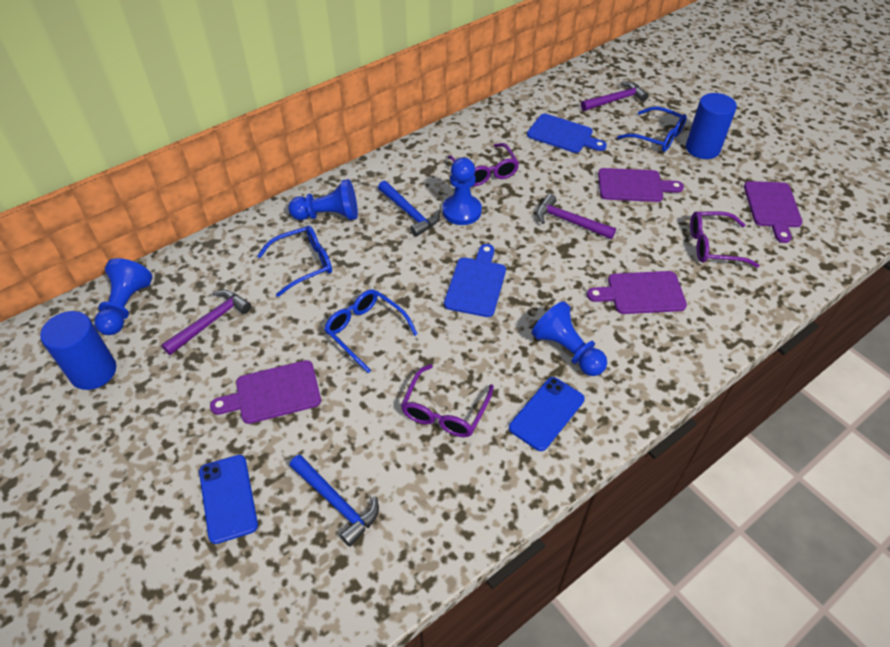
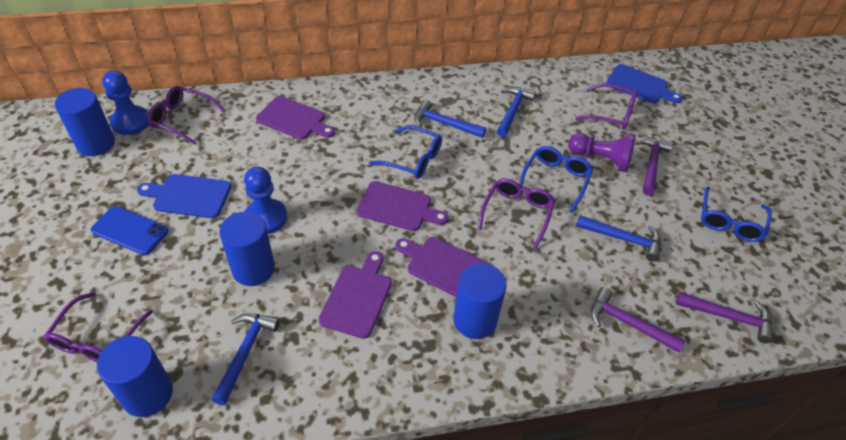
blue cylinder: 2 -> 4
blue hammer: 2 -> 4
blue pawn: 4 -> 2
blue phone: 2 -> 1
purple glasses: 3 -> 4
purple pawn: 0 -> 1

